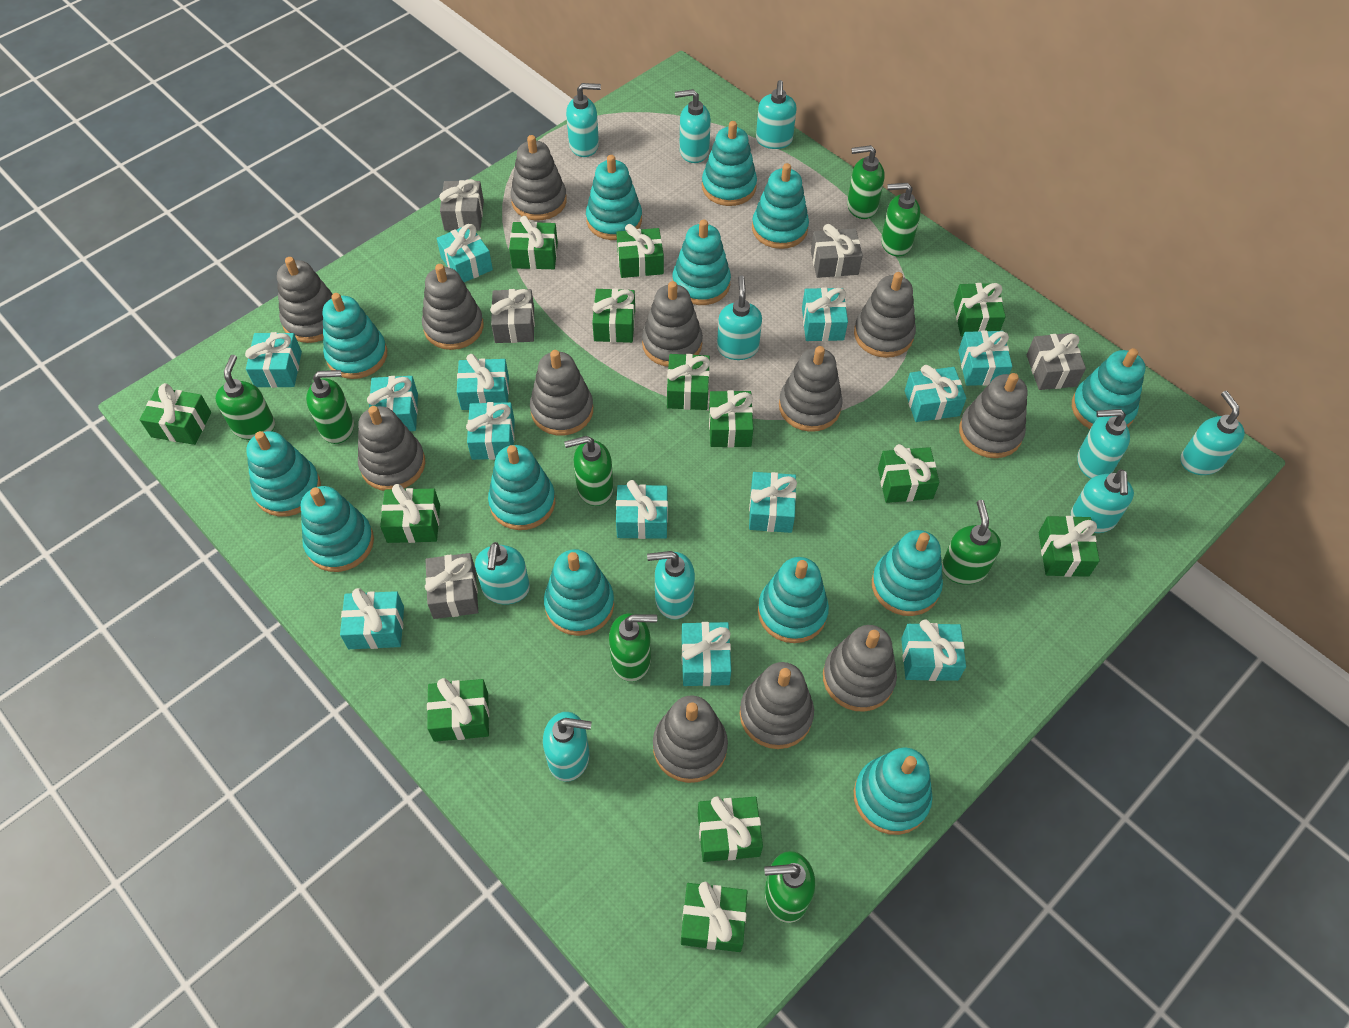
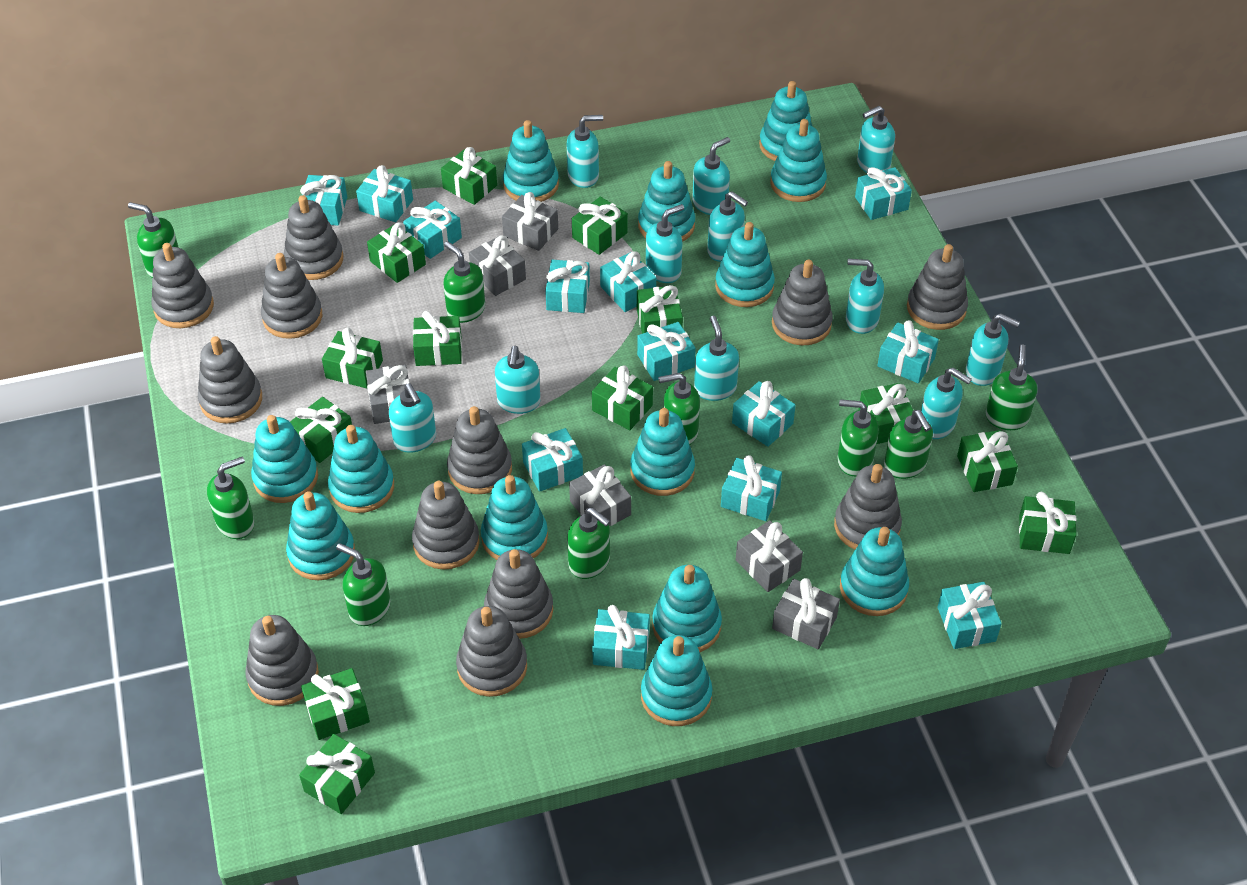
green soap dispenser: 8 -> 9
grey gift: 5 -> 6
turquoise soap dispenser: 10 -> 11

